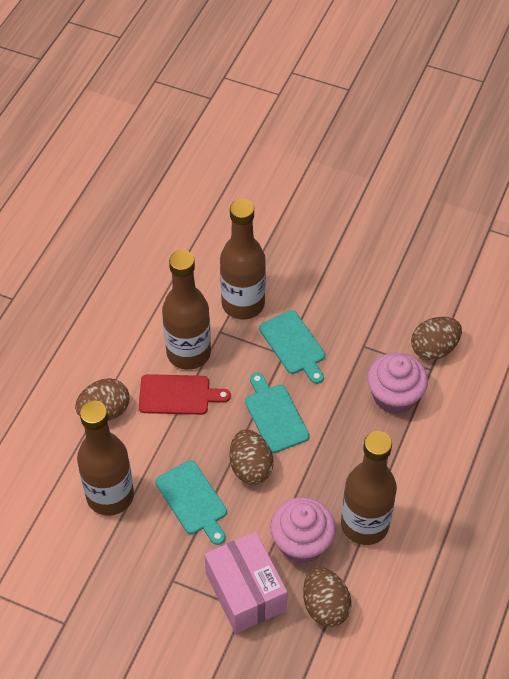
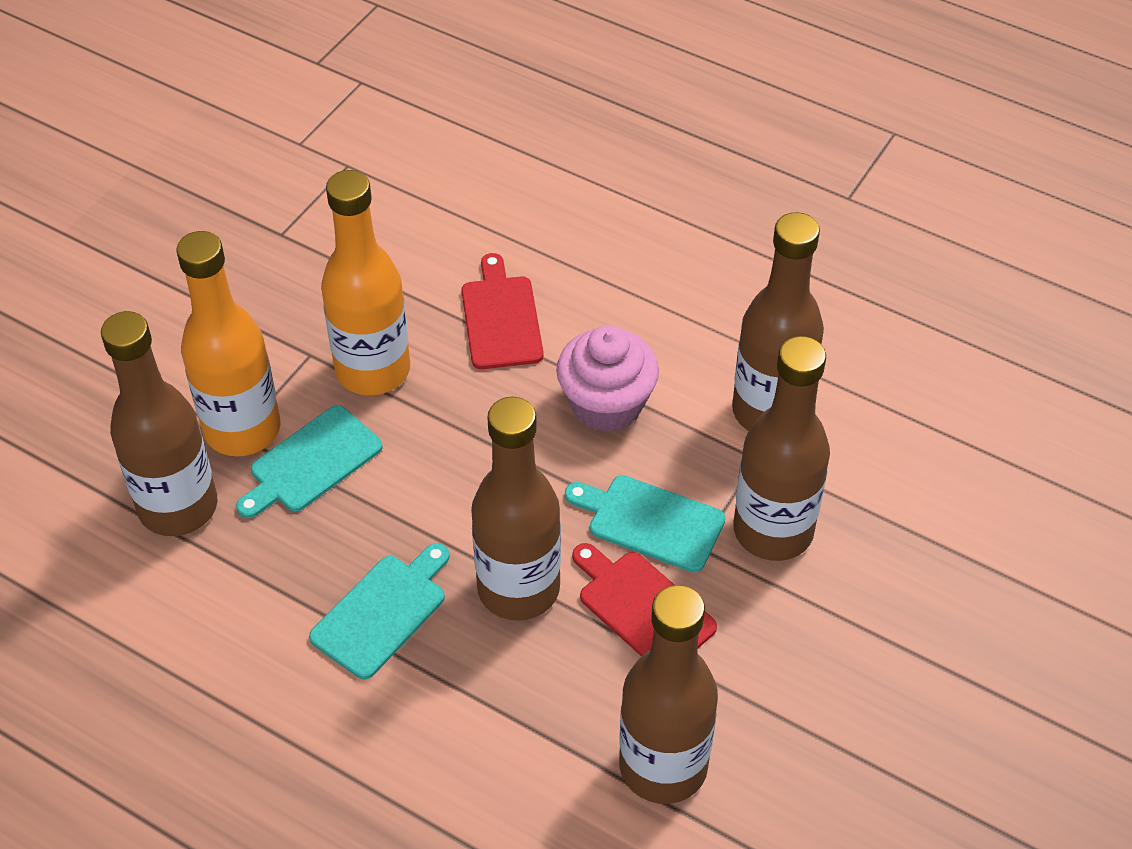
brown bottle: 4 -> 5
brown egg: 4 -> 0
orange bottle: 0 -> 2
pink box: 1 -> 0
pink cupcake: 2 -> 1
red cutting board: 1 -> 2

